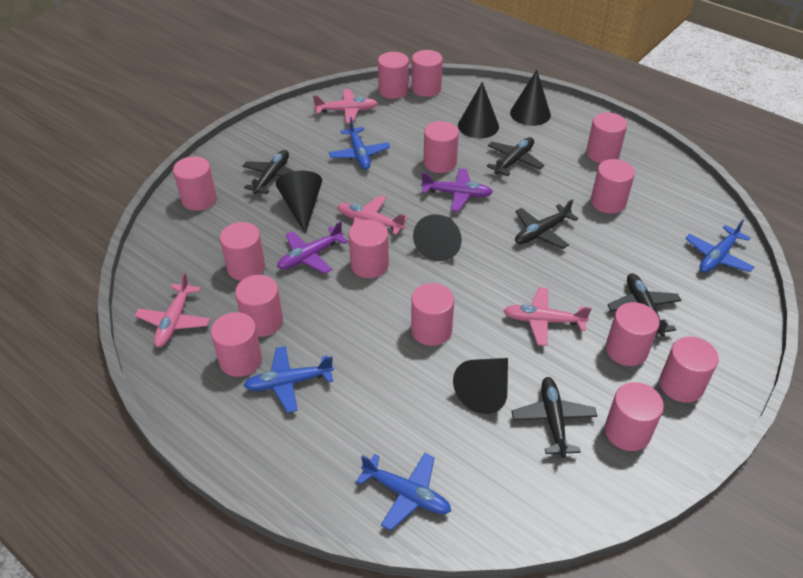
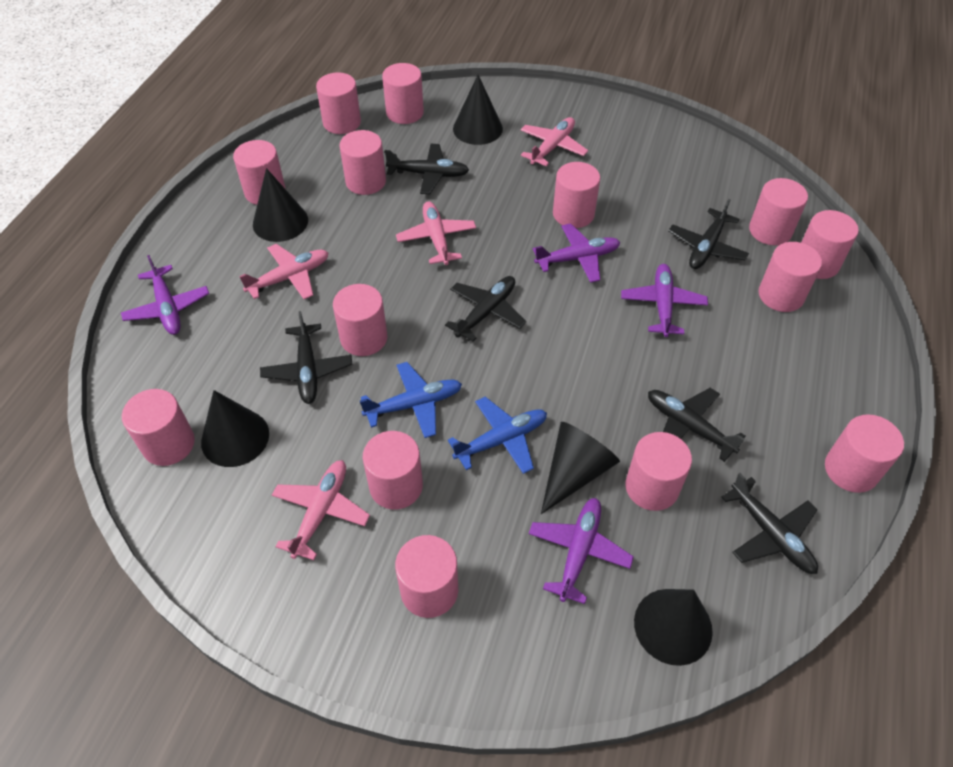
black plane: 5 -> 6
blue plane: 4 -> 2
purple plane: 2 -> 4

